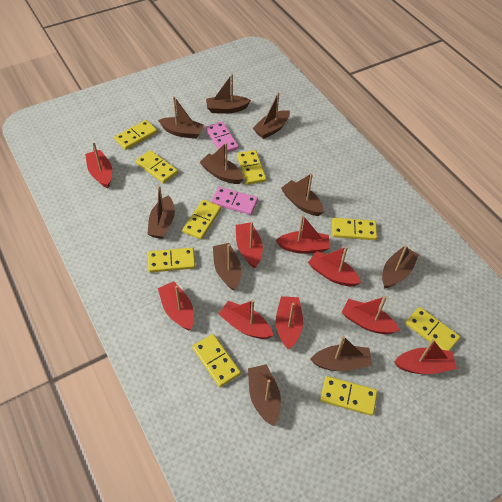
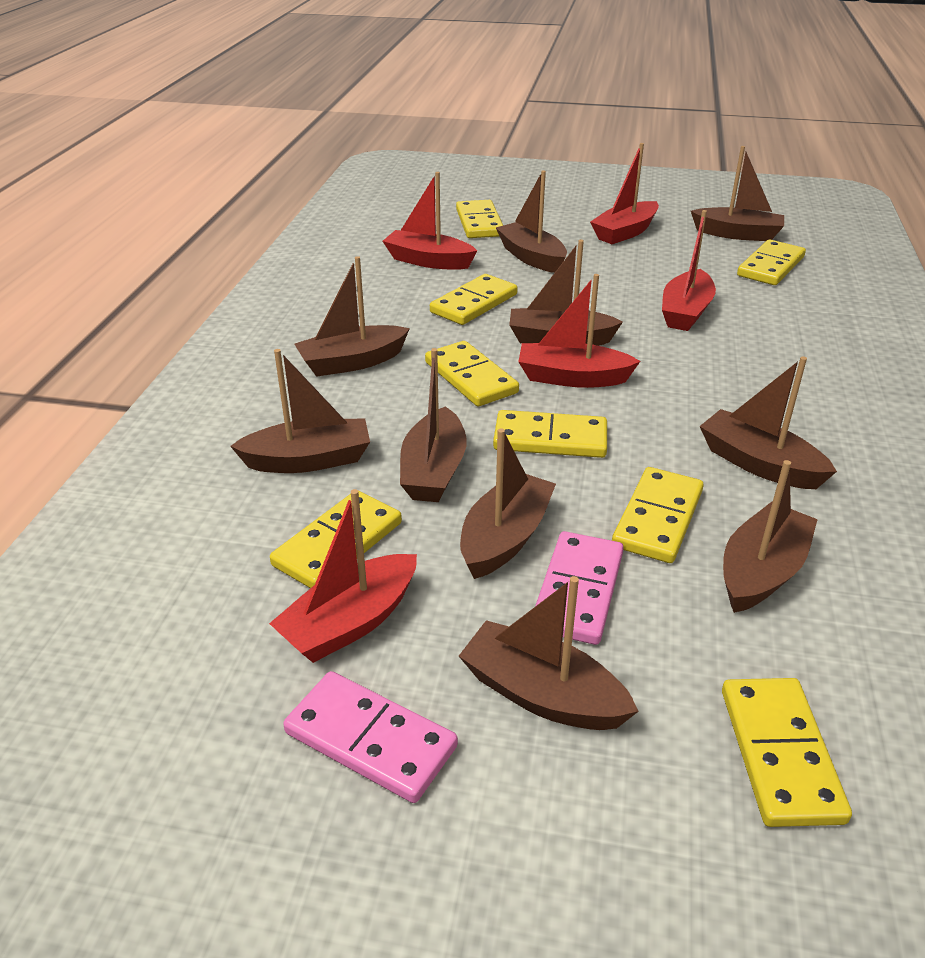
red boat: 9 -> 5
yellow domino: 9 -> 8

